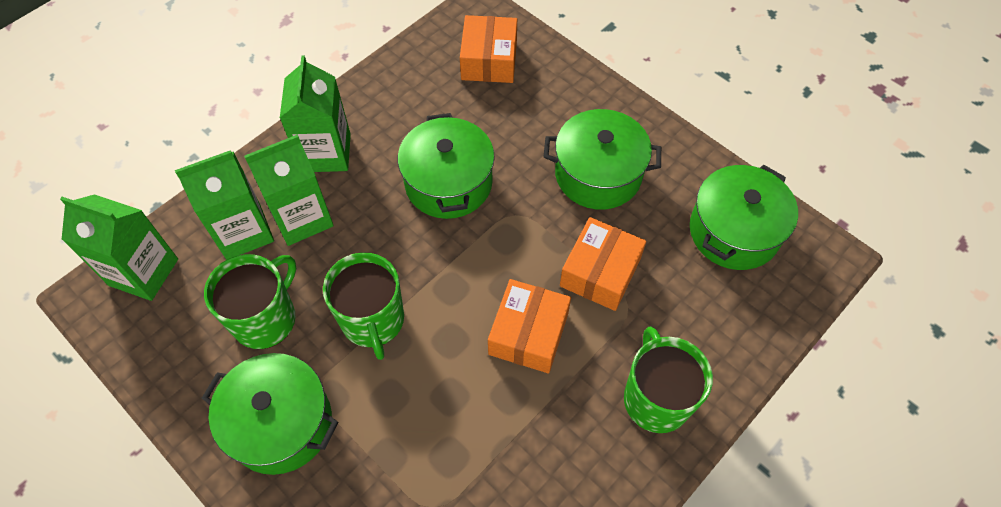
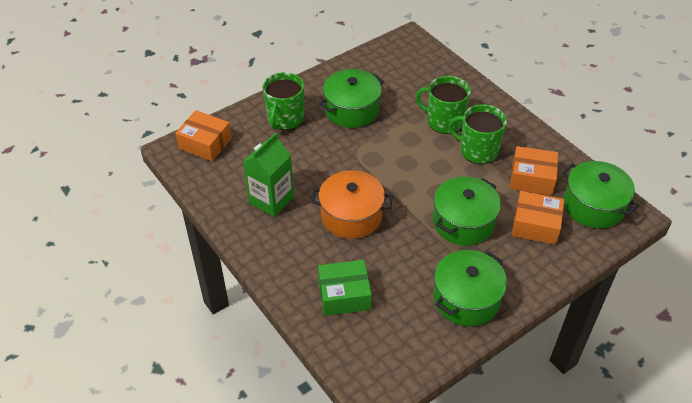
green box: 0 -> 1
green carton: 4 -> 1
orange pot: 0 -> 1

